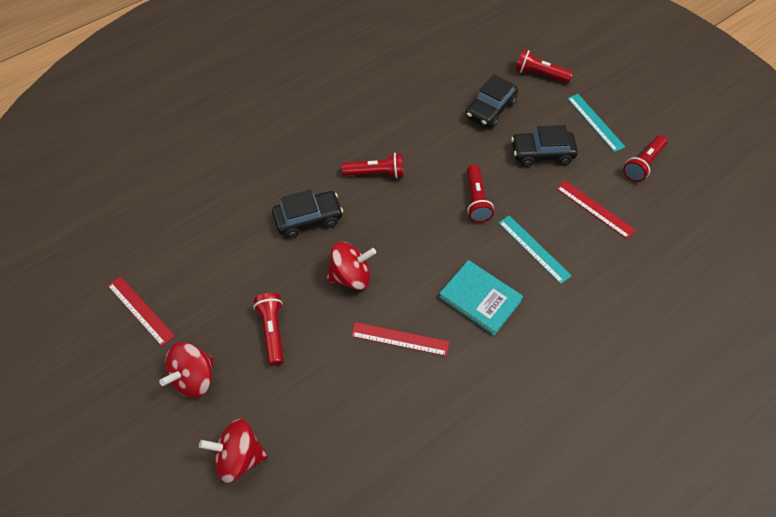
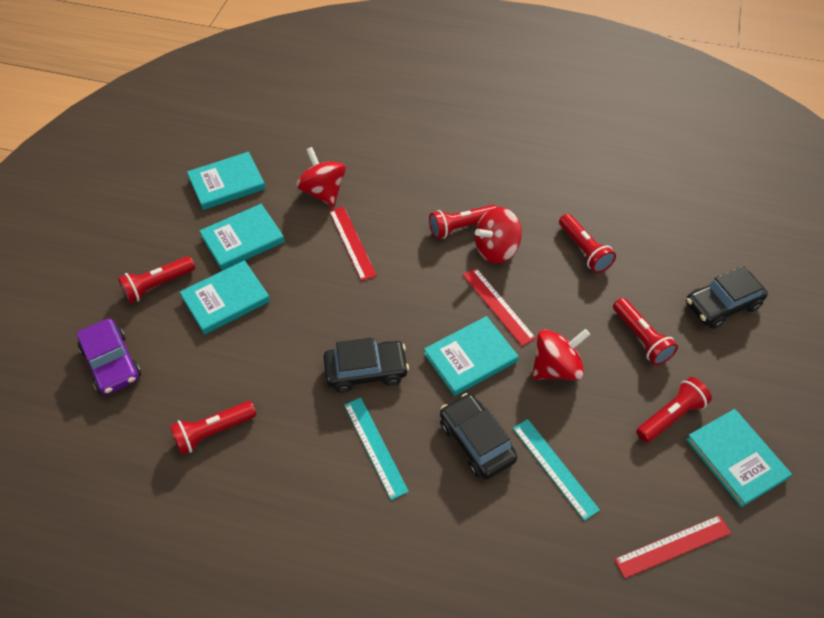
purple car: 0 -> 1
red flashlight: 5 -> 6
turquoise book: 1 -> 5

